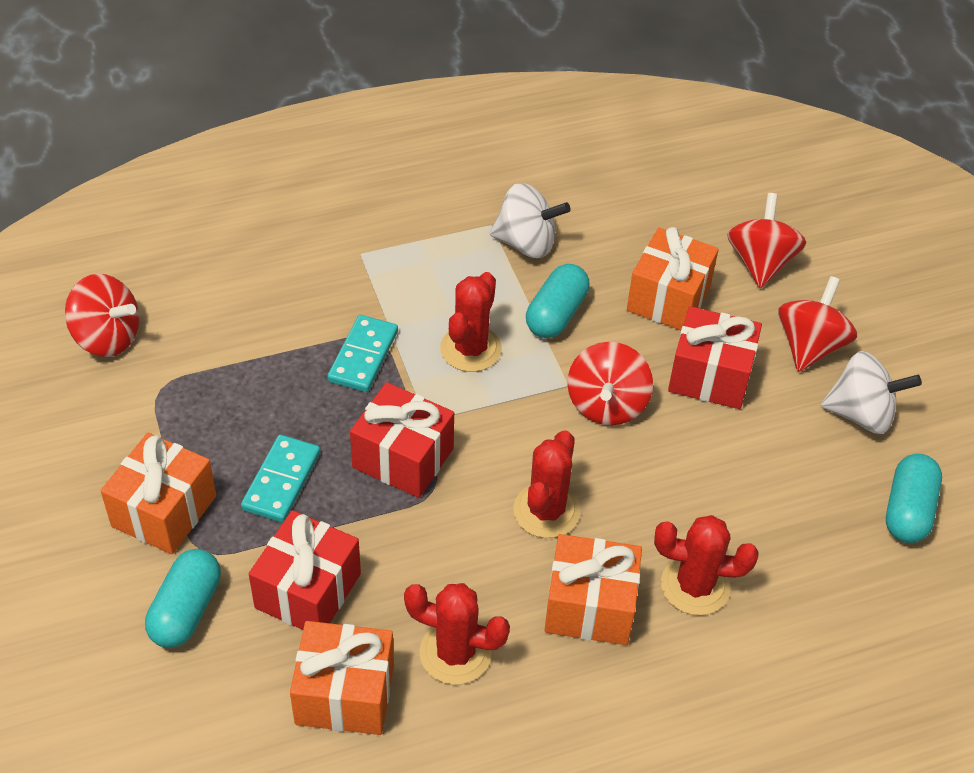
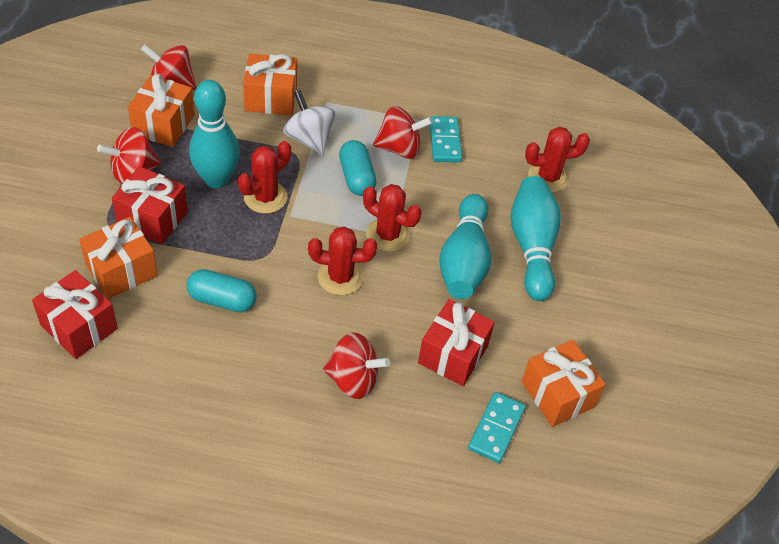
turquoise bowling pin: 0 -> 3
turquoise capsule: 3 -> 2
white spinning top: 2 -> 1

